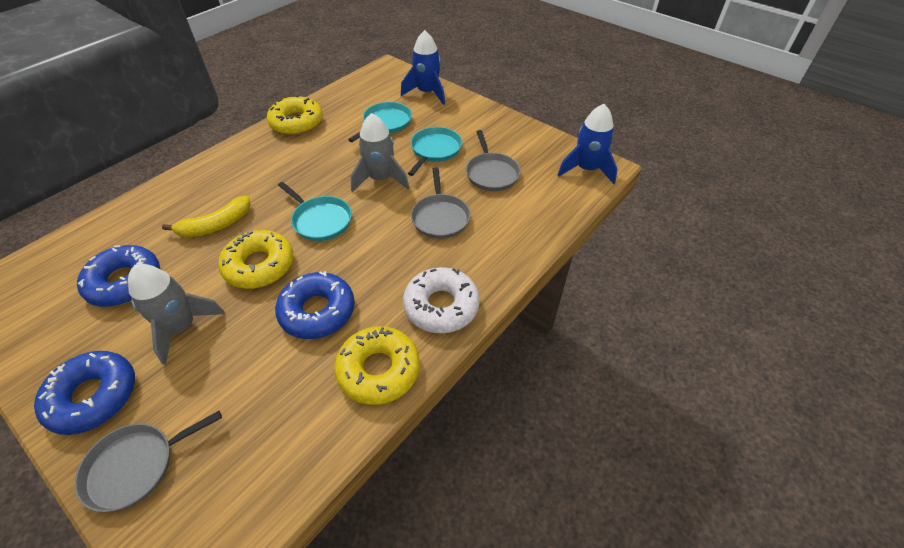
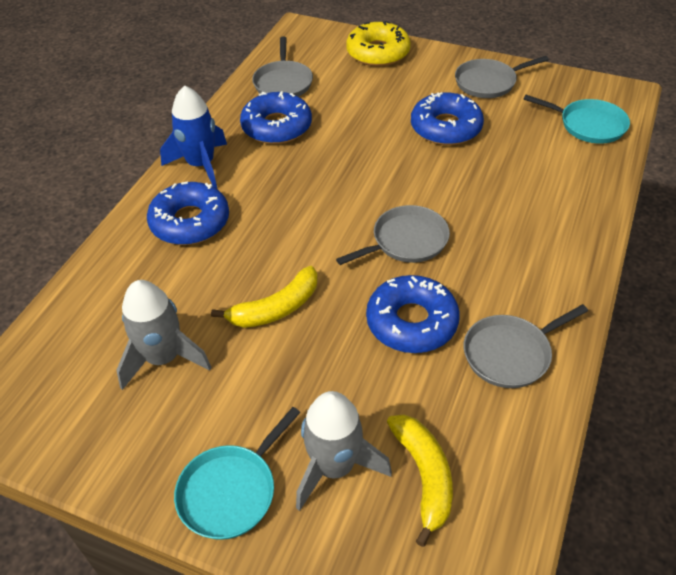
blue donut: 3 -> 4
blue rocket: 2 -> 1
grey pan: 3 -> 4
turquoise pan: 3 -> 2
white donut: 1 -> 0
yellow banana: 1 -> 2
yellow donut: 3 -> 1

